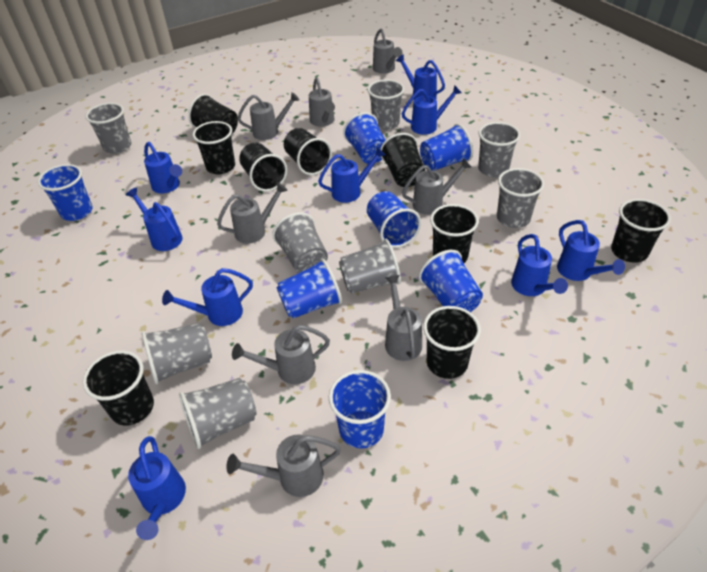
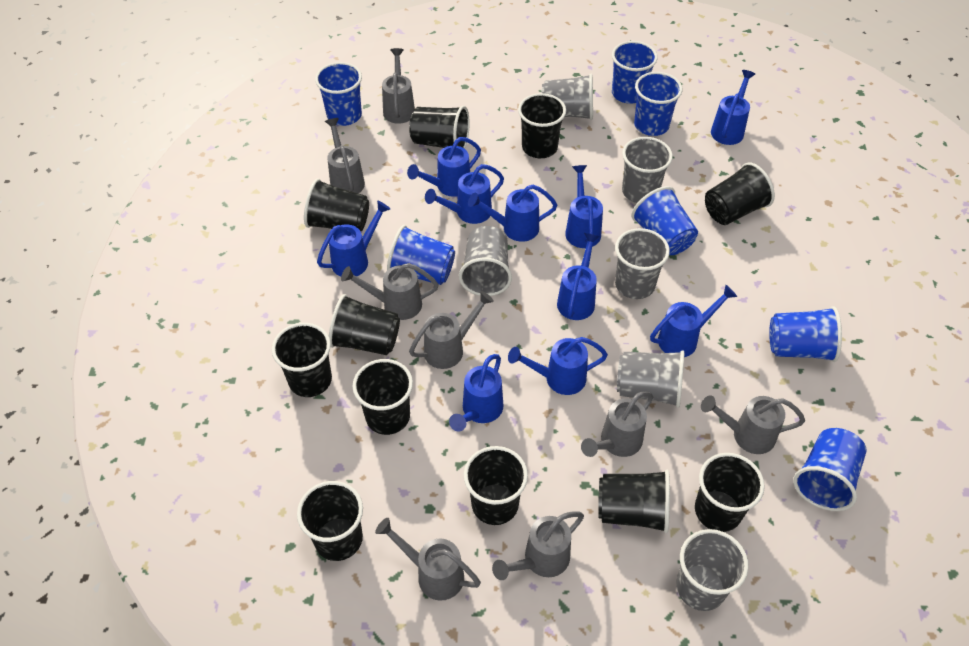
black cup: 9 -> 11
blue watering can: 9 -> 10
grey cup: 8 -> 6

